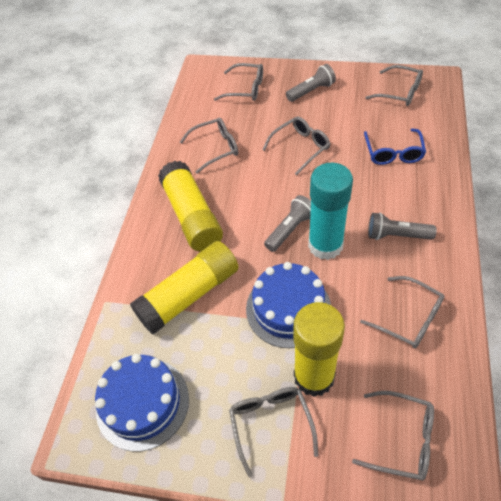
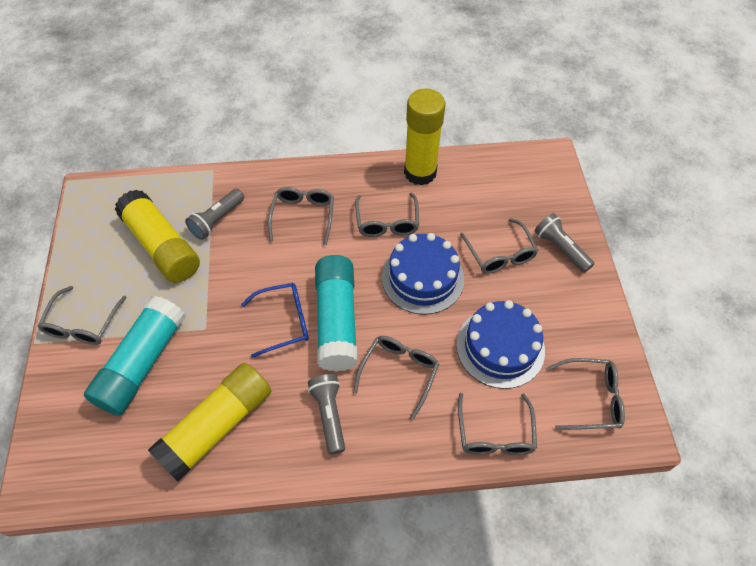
turquoise glue stick: 1 -> 2

